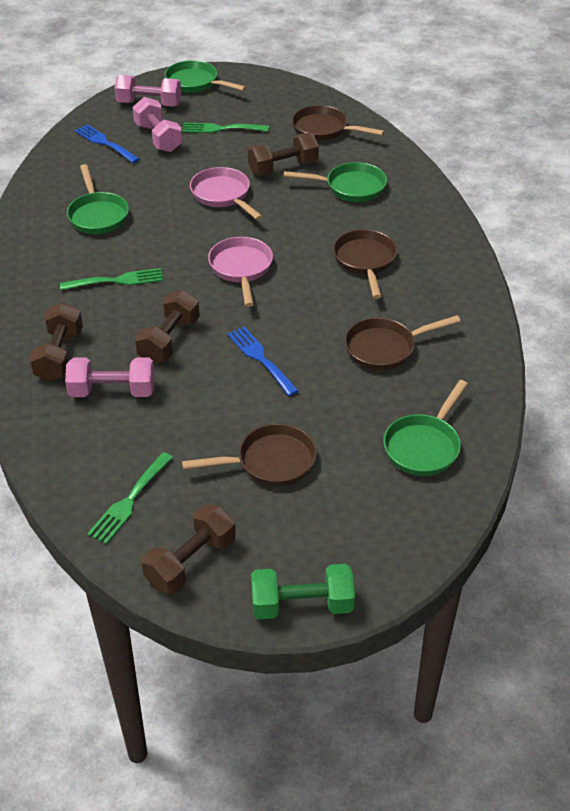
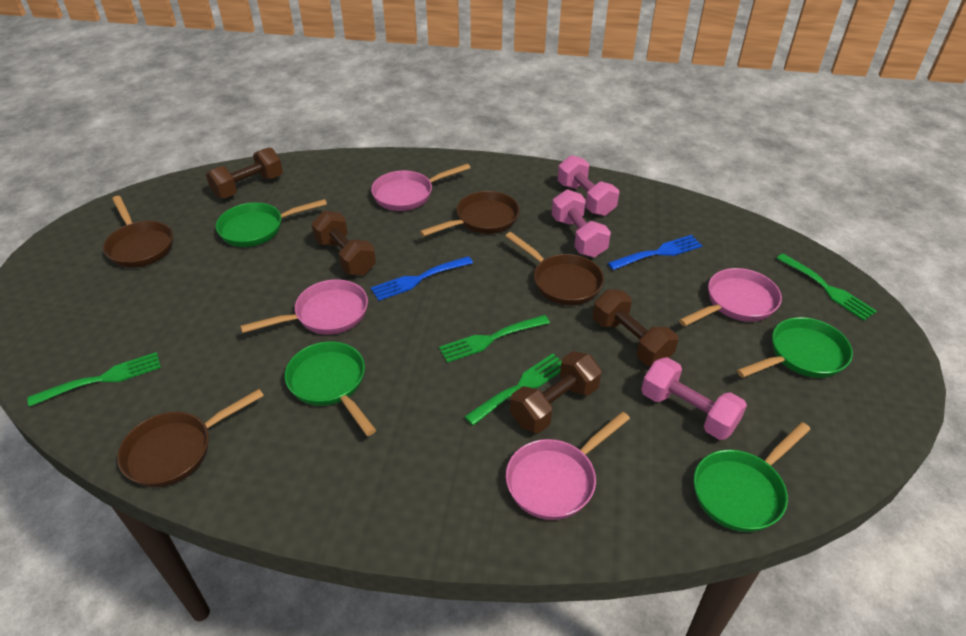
green dumbbell: 1 -> 0
green fork: 3 -> 4
pink pan: 2 -> 4

